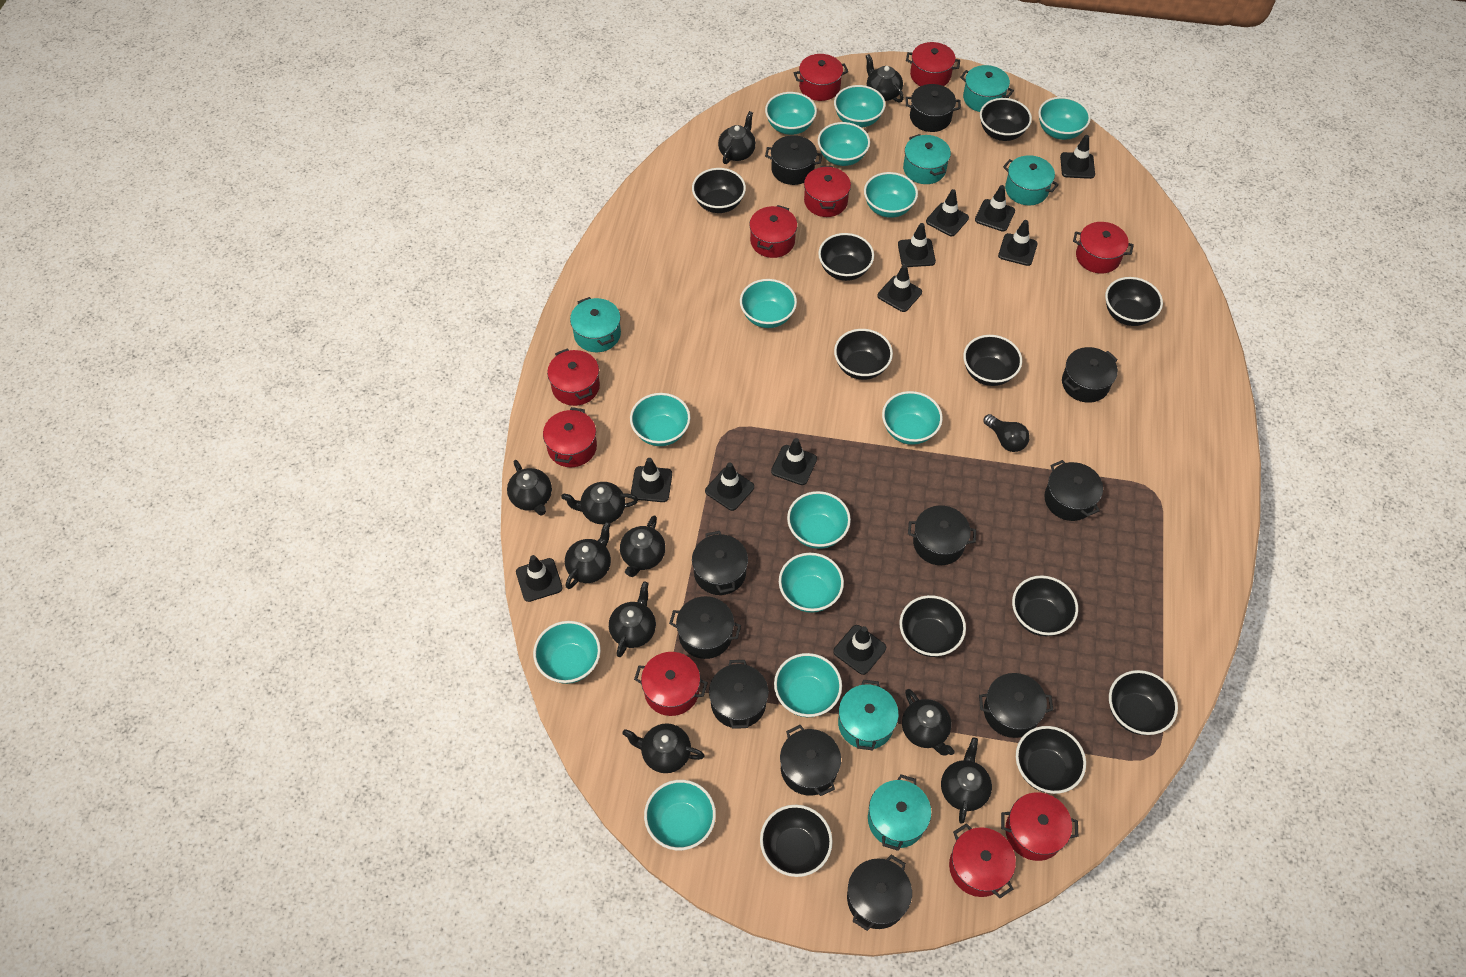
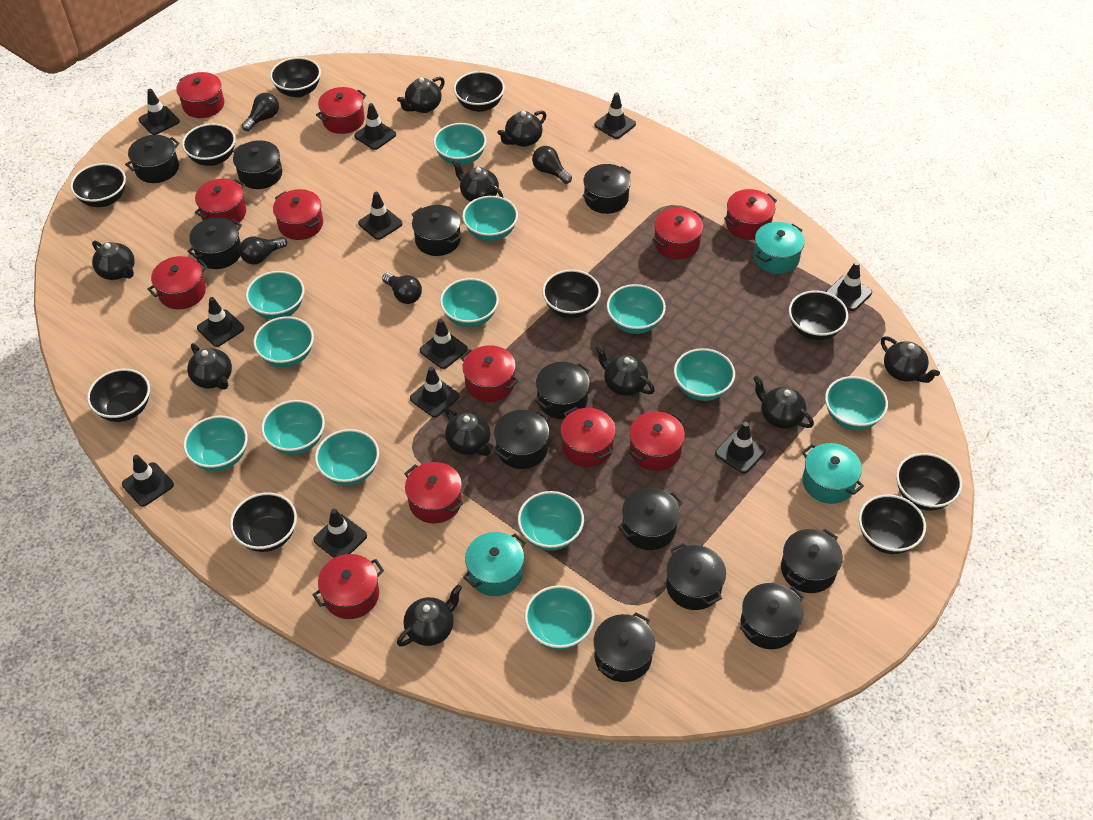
black bowl: 11 -> 10
black light bulb: 1 -> 4
black pot: 11 -> 12
red pot: 10 -> 12
turquoise pot: 6 -> 3

